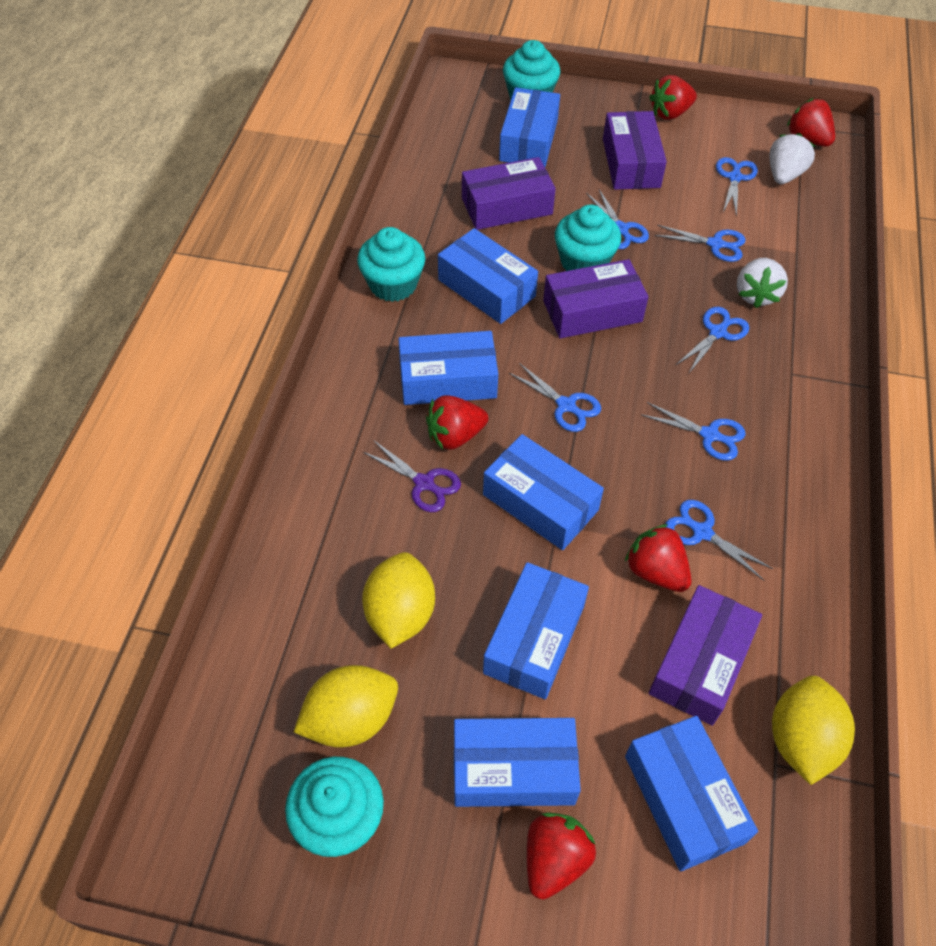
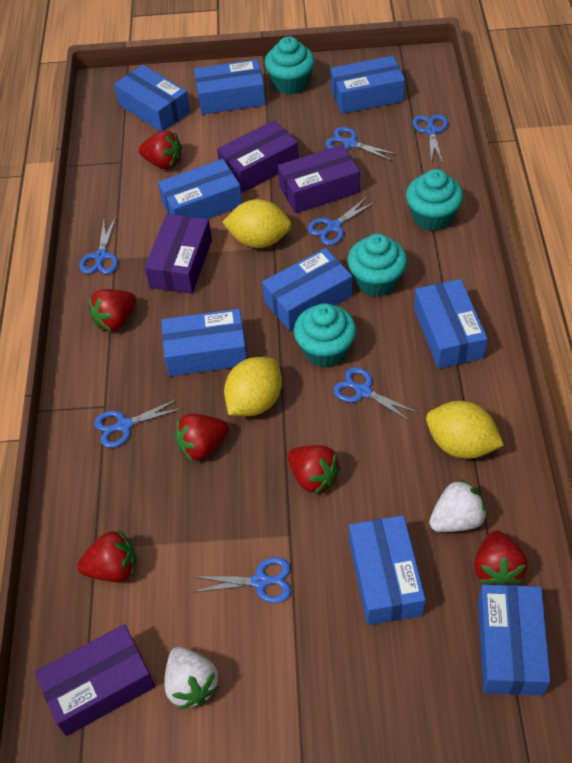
blue box: 7 -> 9
purple scissors: 1 -> 0
red strawberry: 5 -> 6

